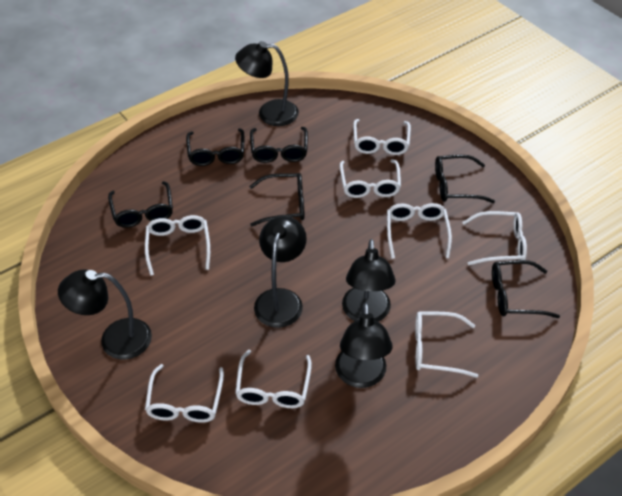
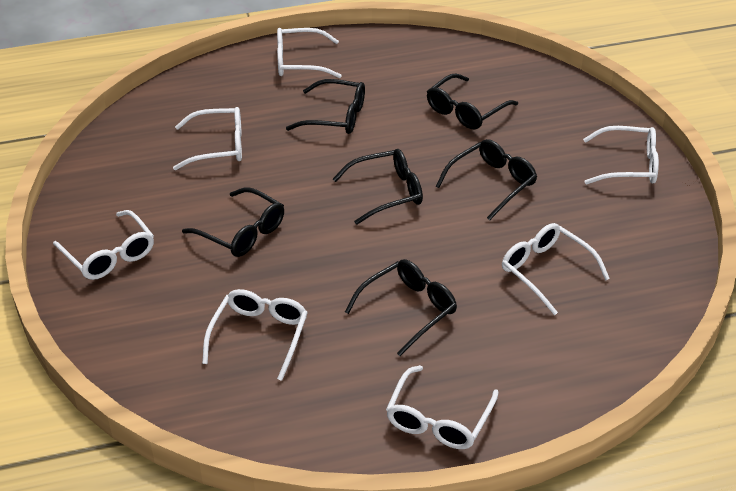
black lamp: 5 -> 0
white glasses: 8 -> 7

